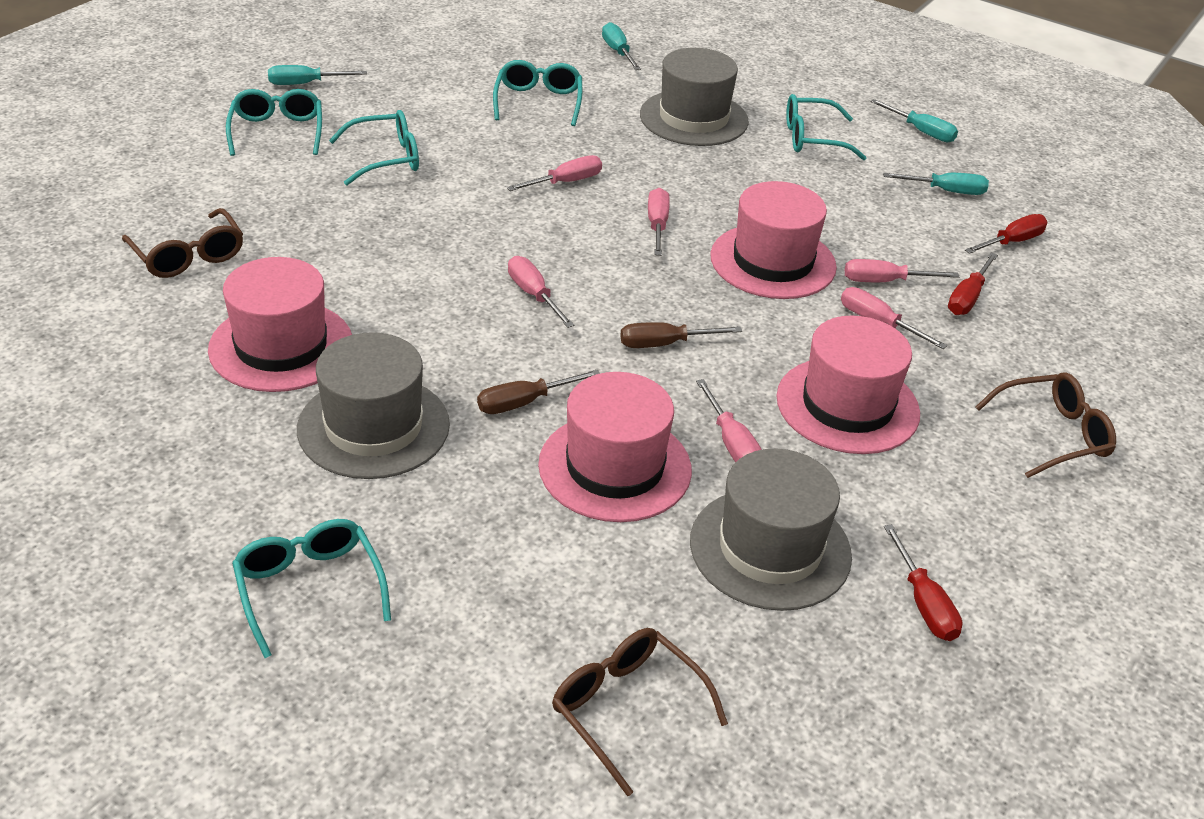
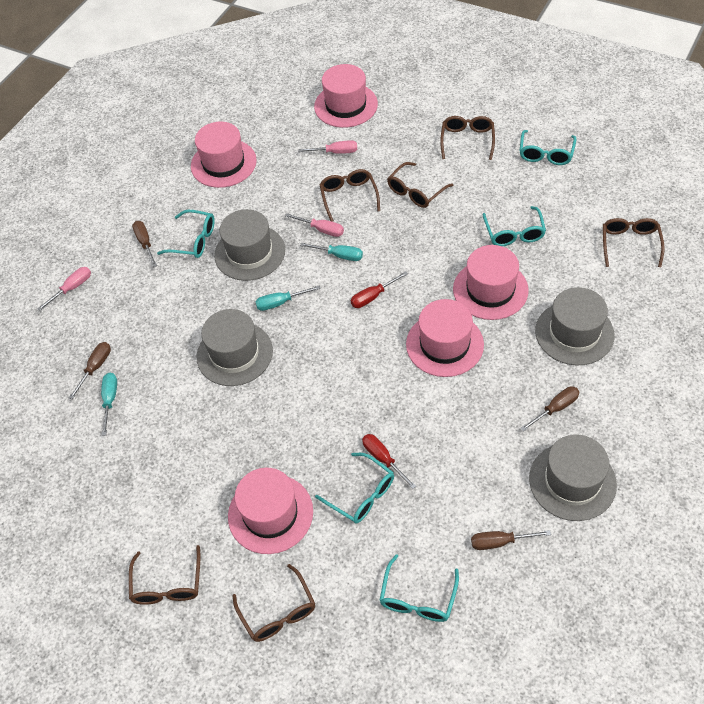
brown glasses: 3 -> 6
brown screwdriver: 2 -> 4
grey hat: 3 -> 4
pink hat: 4 -> 5
pink screwdriver: 6 -> 3
red screwdriver: 3 -> 2
turquoise screwdriver: 4 -> 3

